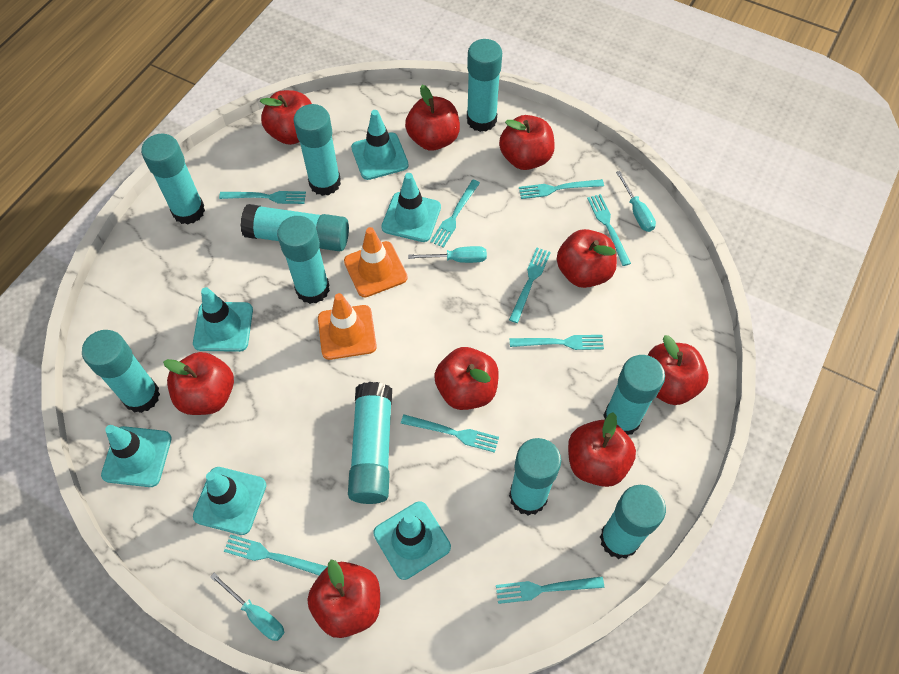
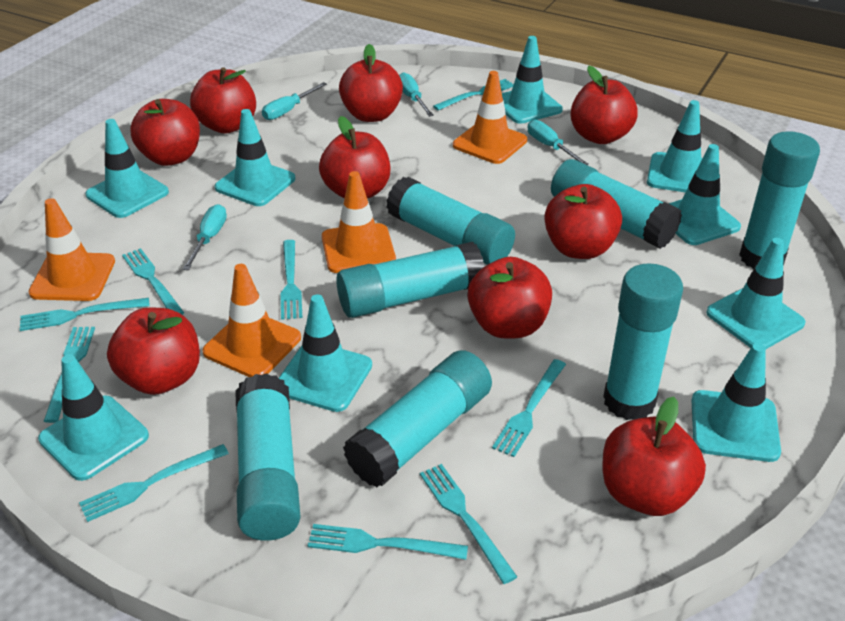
orange traffic cone: 2 -> 4
turquoise glue stick: 10 -> 7
turquoise screwdriver: 3 -> 4
turquoise traffic cone: 6 -> 9

